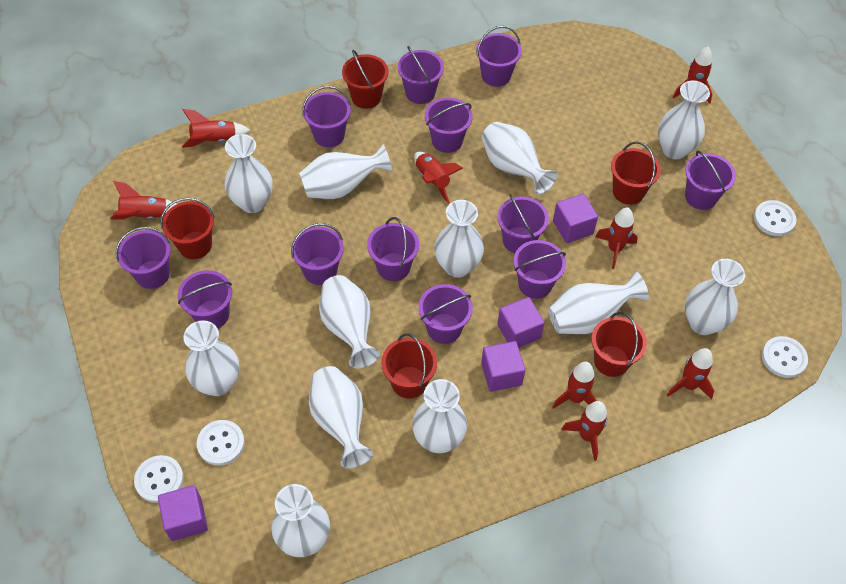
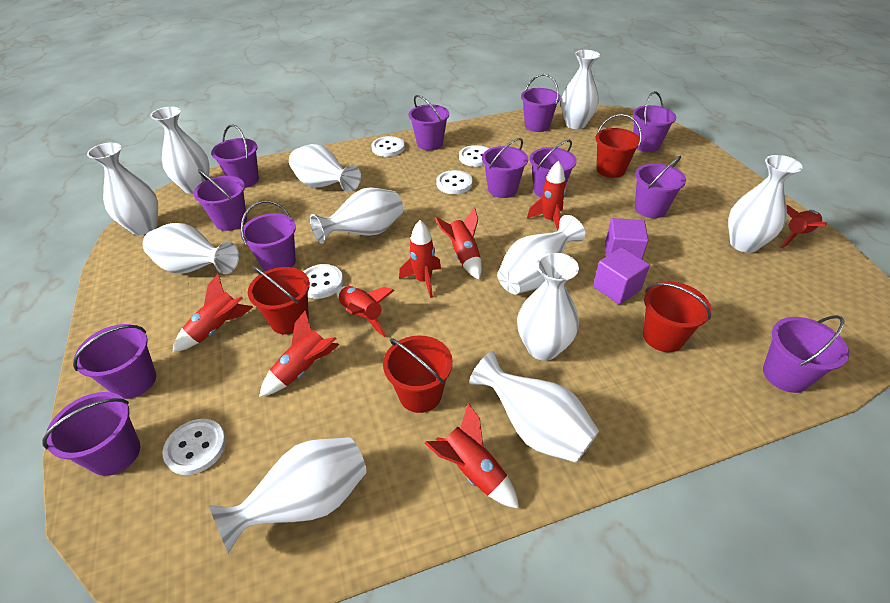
purple cube: 4 -> 2
red bucket: 5 -> 4
white button: 4 -> 5
white vase: 12 -> 11

